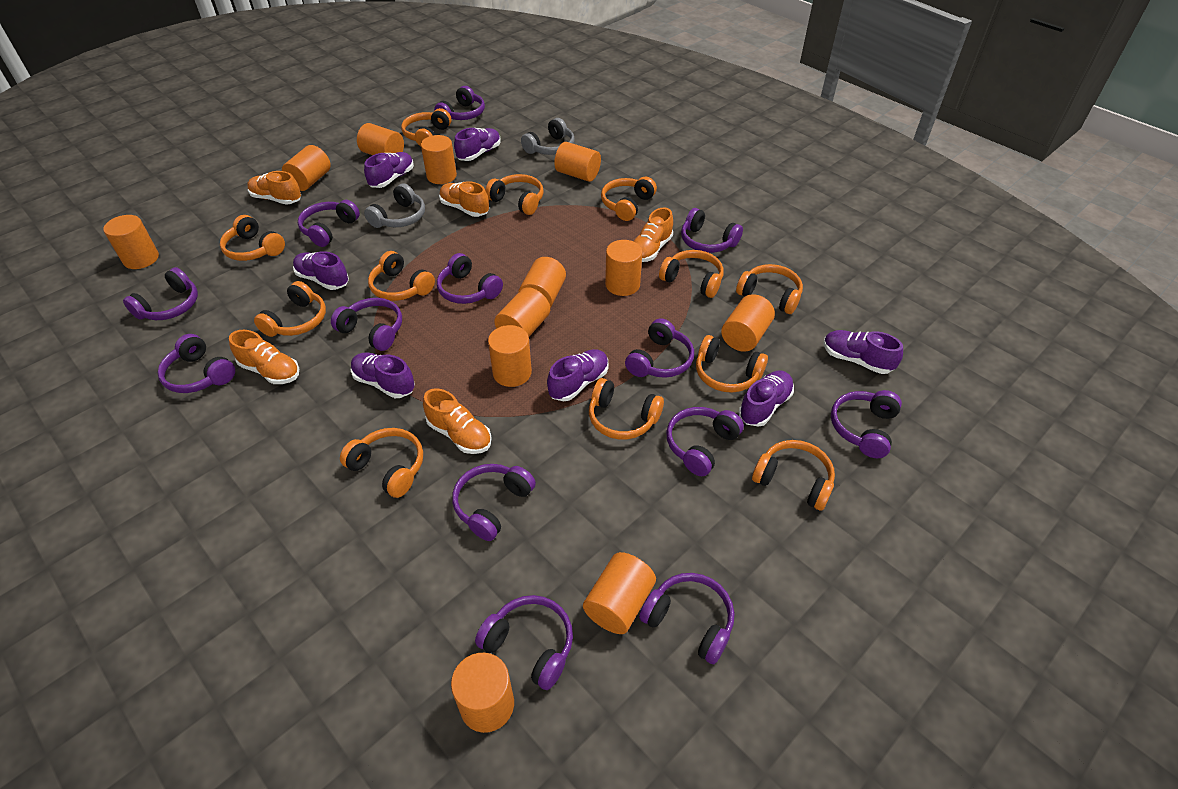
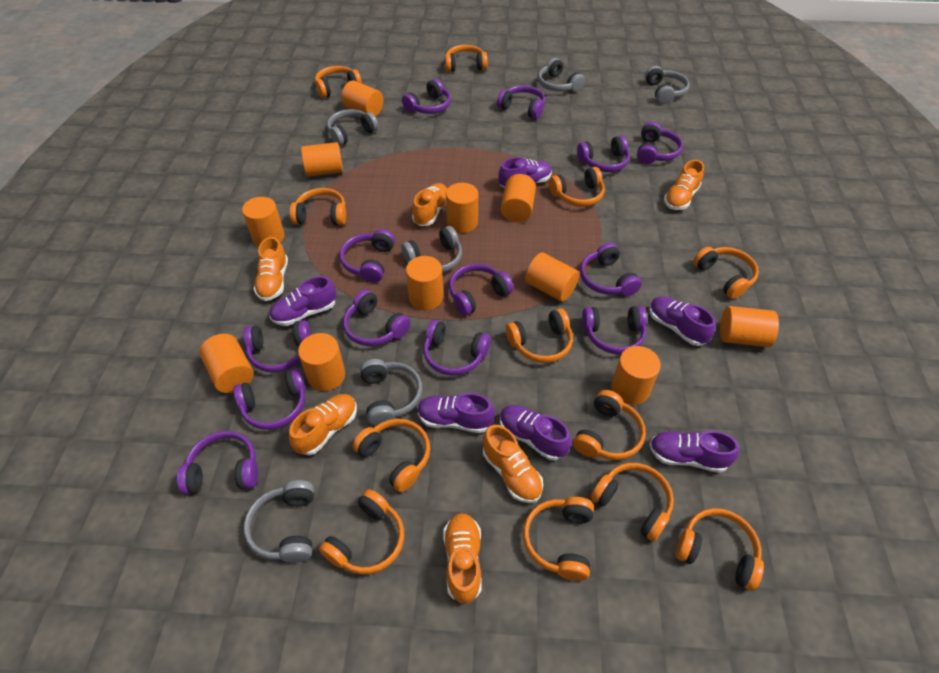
grey headphones: 2 -> 6
orange cylinder: 12 -> 11
orange shoe: 5 -> 6
purple shoe: 7 -> 6

